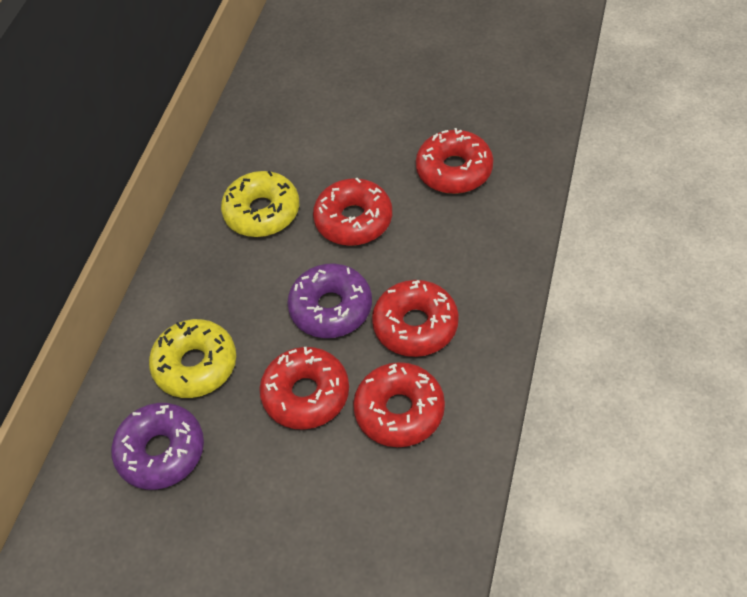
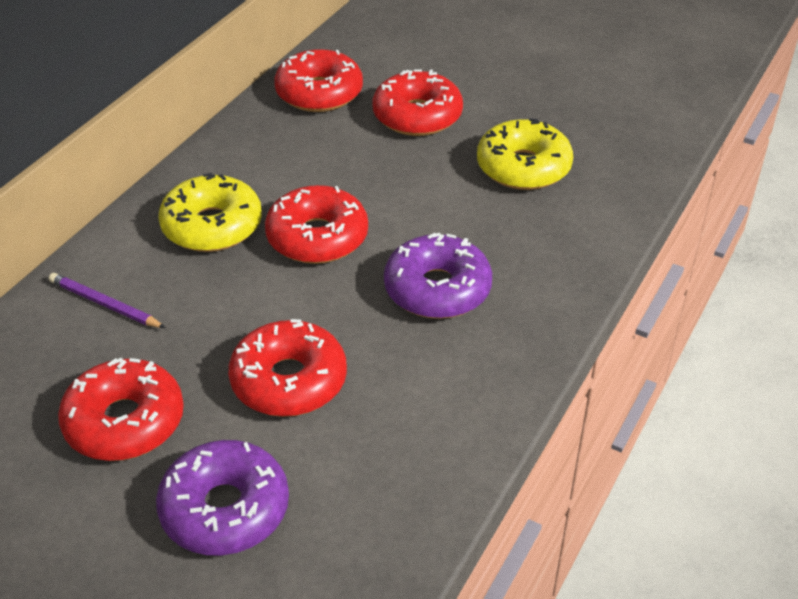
purple pencil: 0 -> 1

